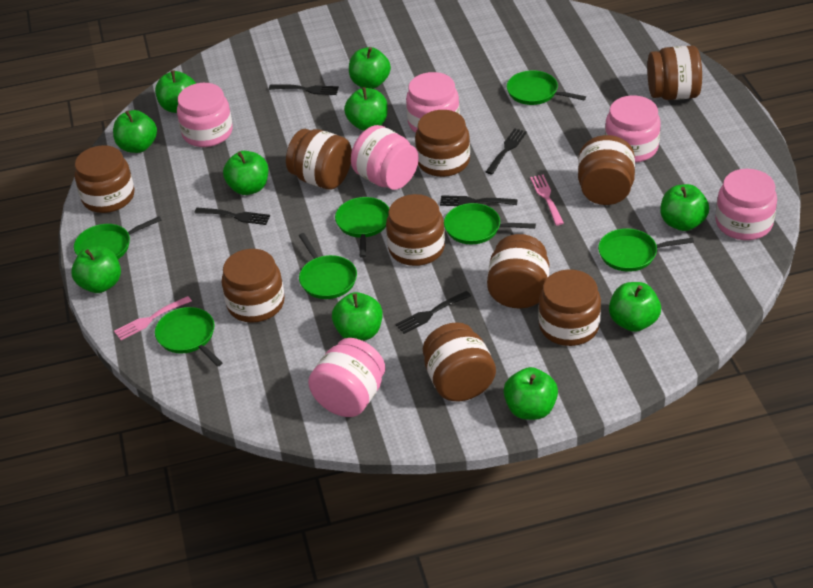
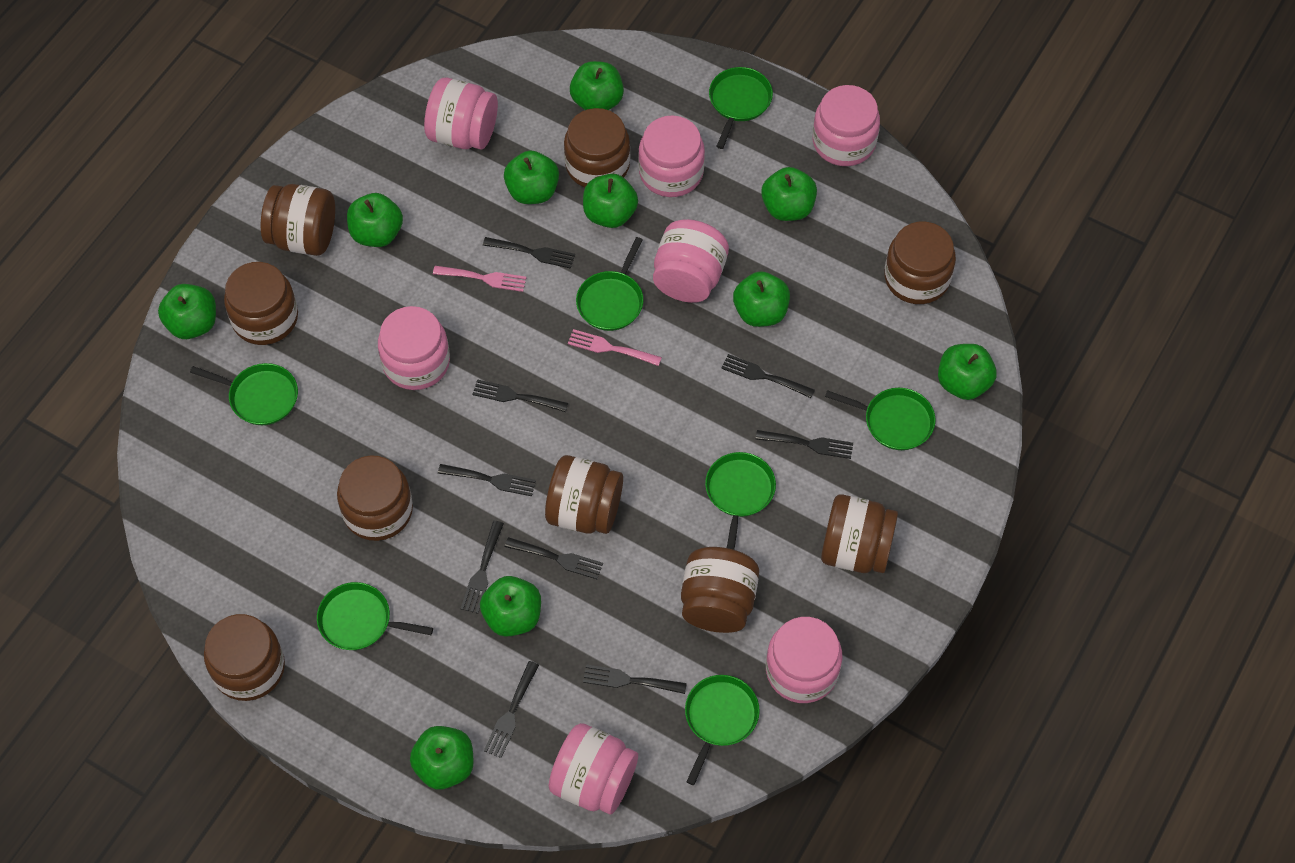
black fork: 5 -> 9
brown jar: 10 -> 9
pink jar: 6 -> 7

